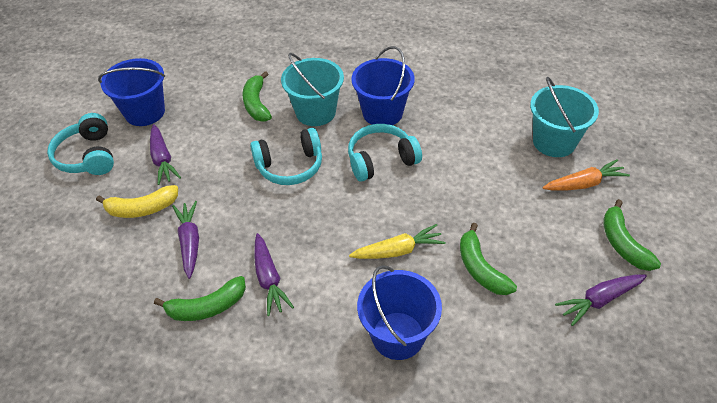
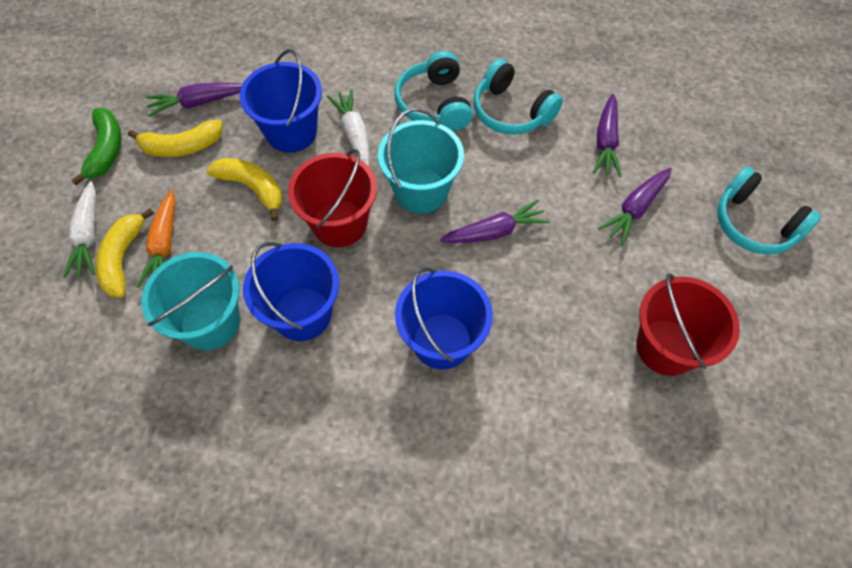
green banana: 4 -> 1
red bucket: 0 -> 2
white carrot: 0 -> 2
yellow banana: 1 -> 3
yellow carrot: 1 -> 0

